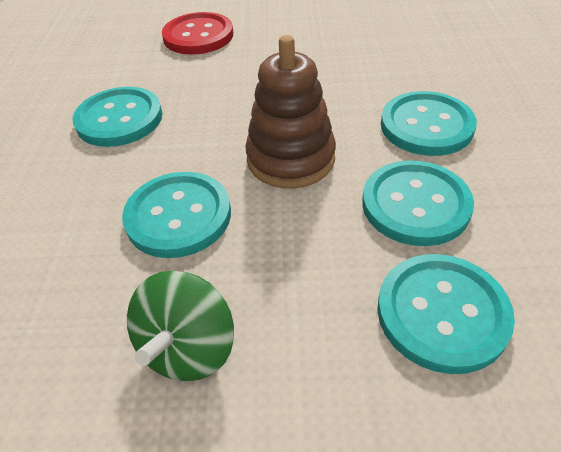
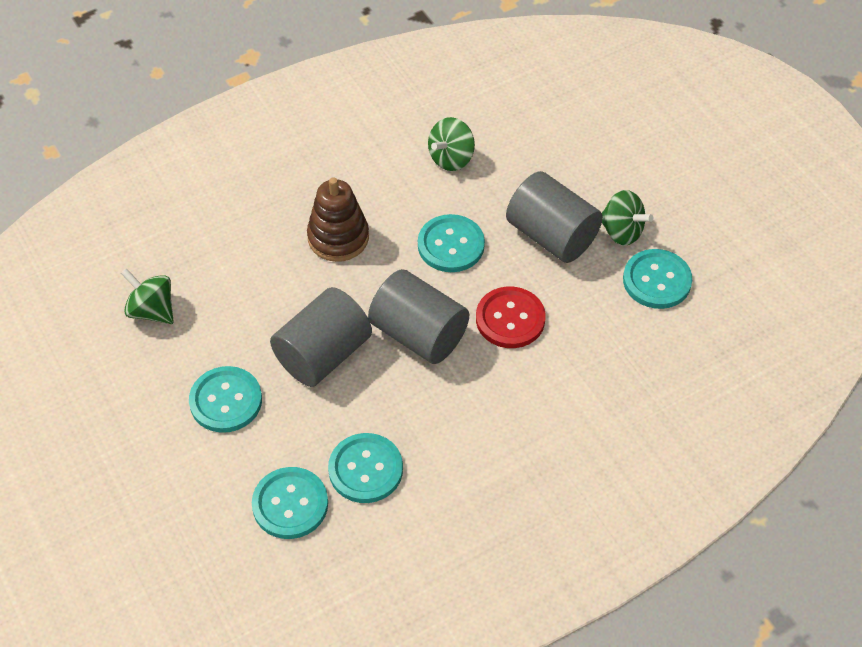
green spinning top: 1 -> 3
grey cylinder: 0 -> 3

